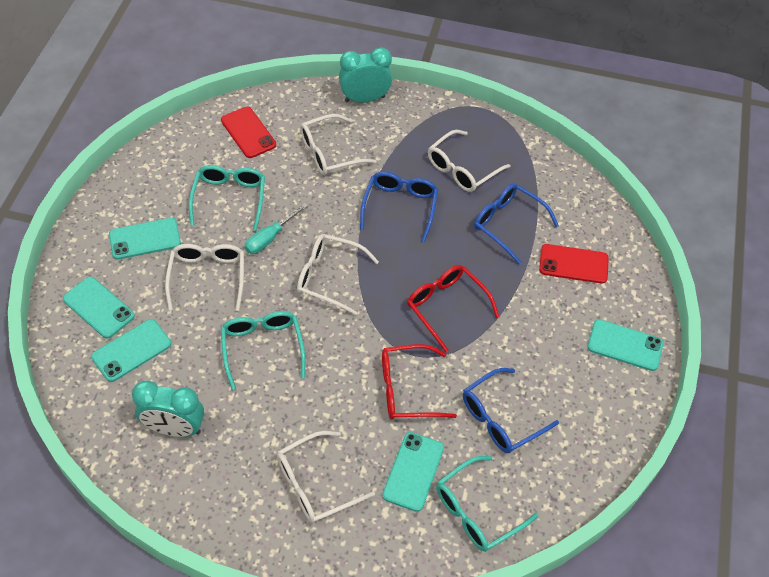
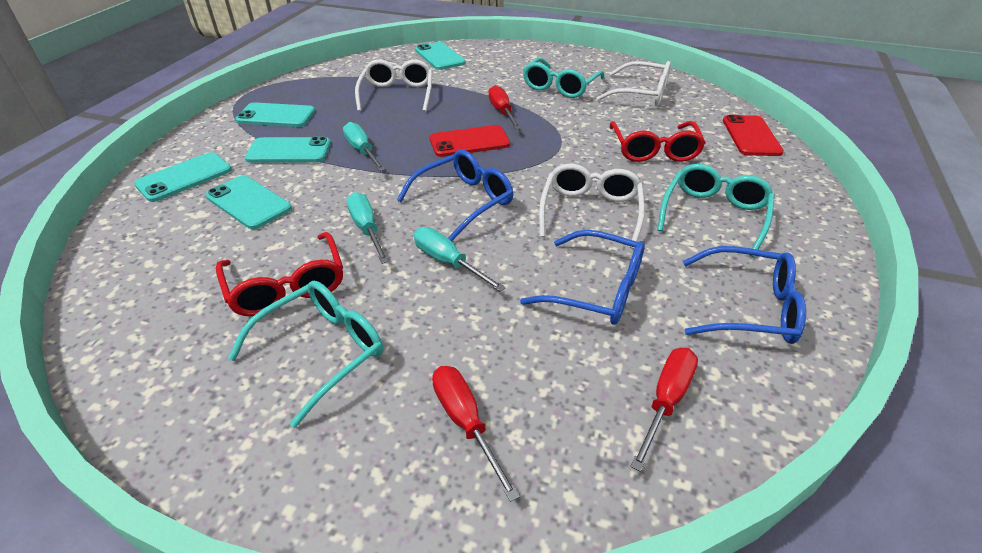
red screwdriver: 0 -> 3
turquoise clock: 2 -> 0
turquoise screwdriver: 1 -> 3
white glasses: 5 -> 3

